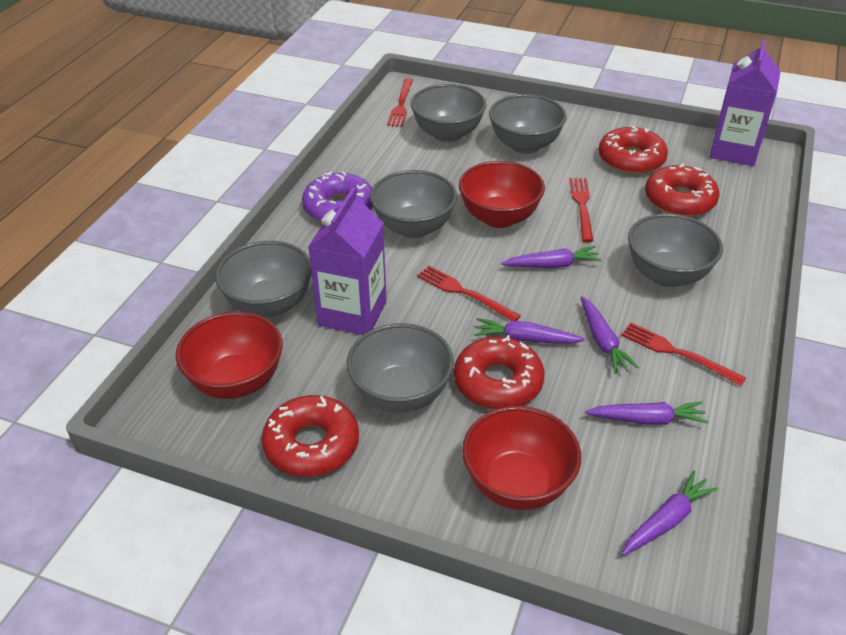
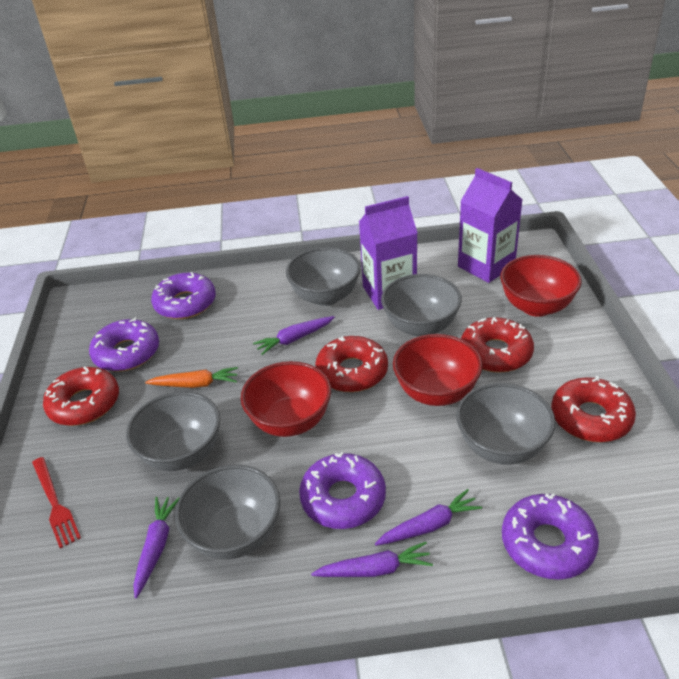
grey bowl: 6 -> 5
orange carrot: 0 -> 1
purple carrot: 5 -> 4
purple donut: 1 -> 4
red fork: 4 -> 1

